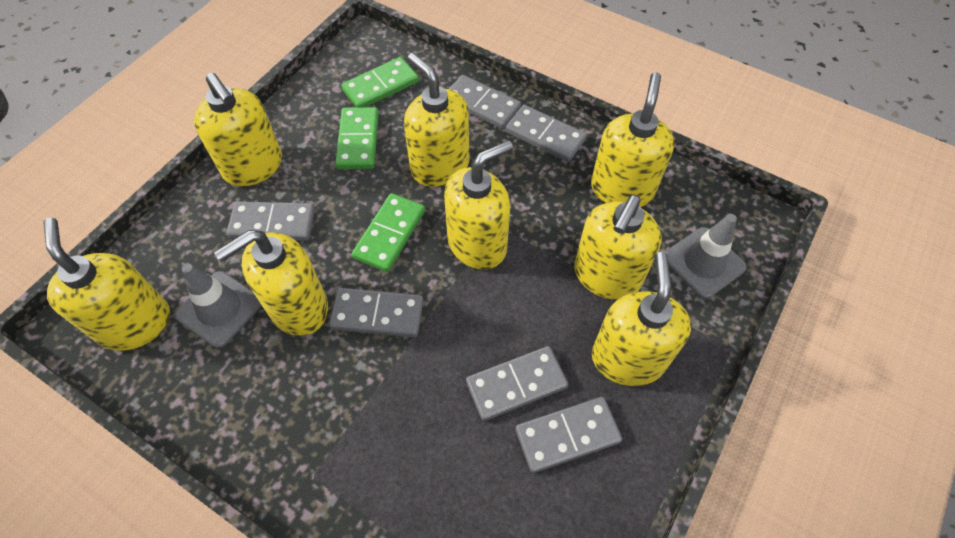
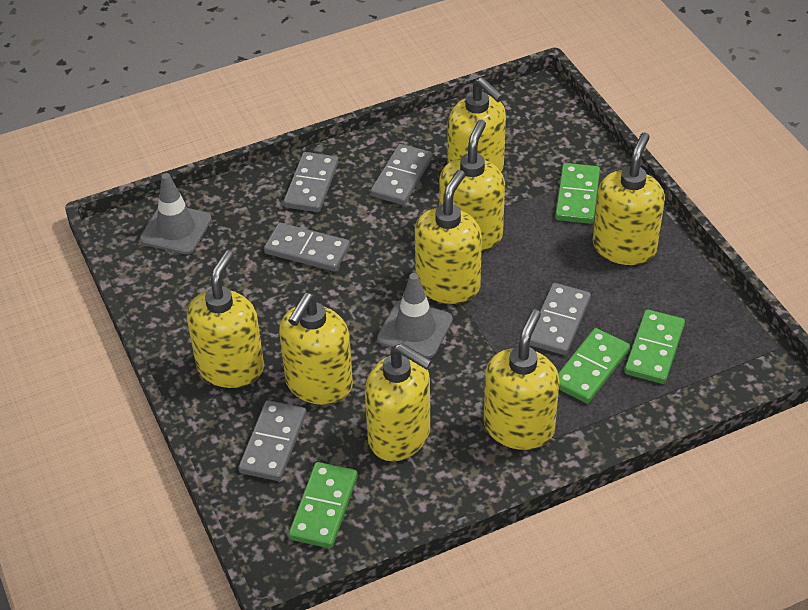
green domino: 3 -> 4
grey domino: 6 -> 5

